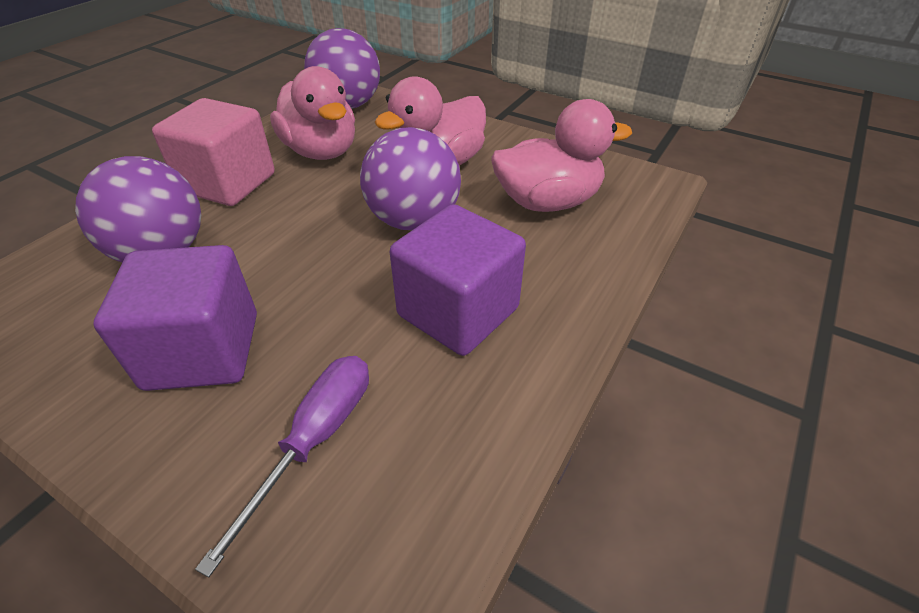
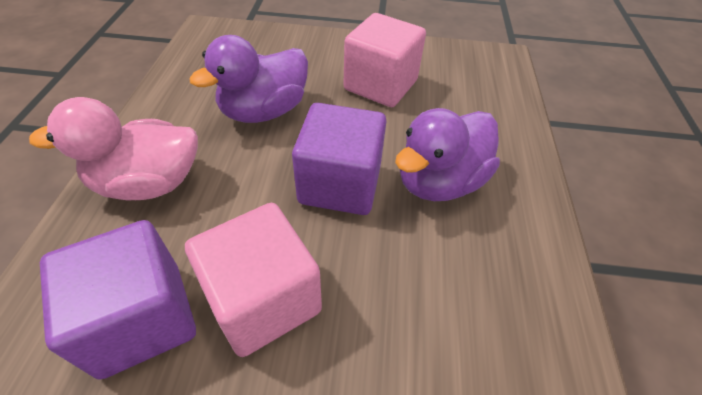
pink cube: 1 -> 2
pink duck: 3 -> 1
purple ball: 3 -> 0
purple duck: 0 -> 2
purple screwdriver: 1 -> 0

